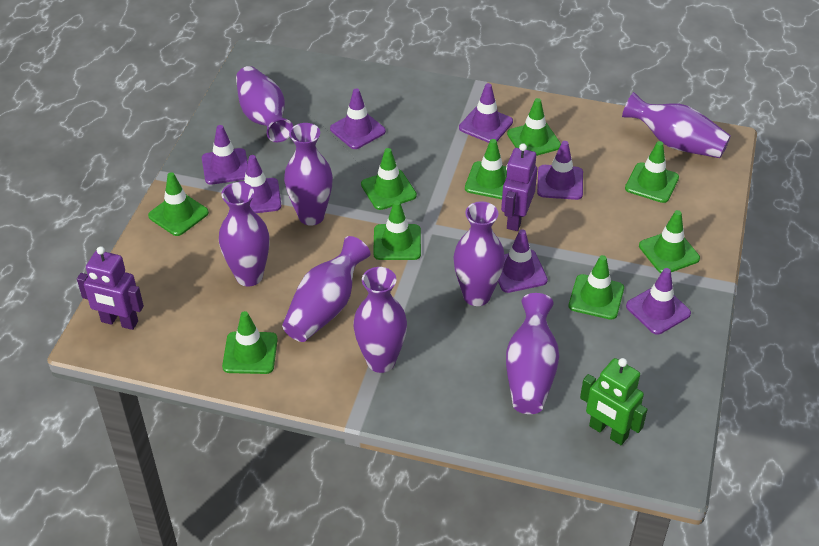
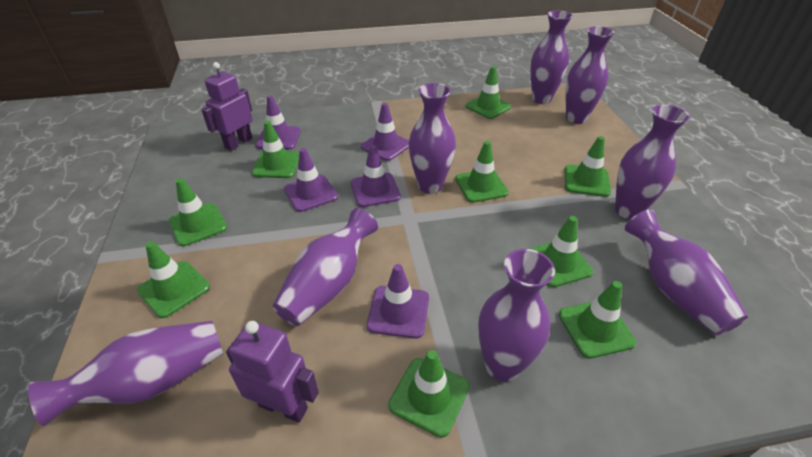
green robot: 1 -> 0
purple traffic cone: 7 -> 5

